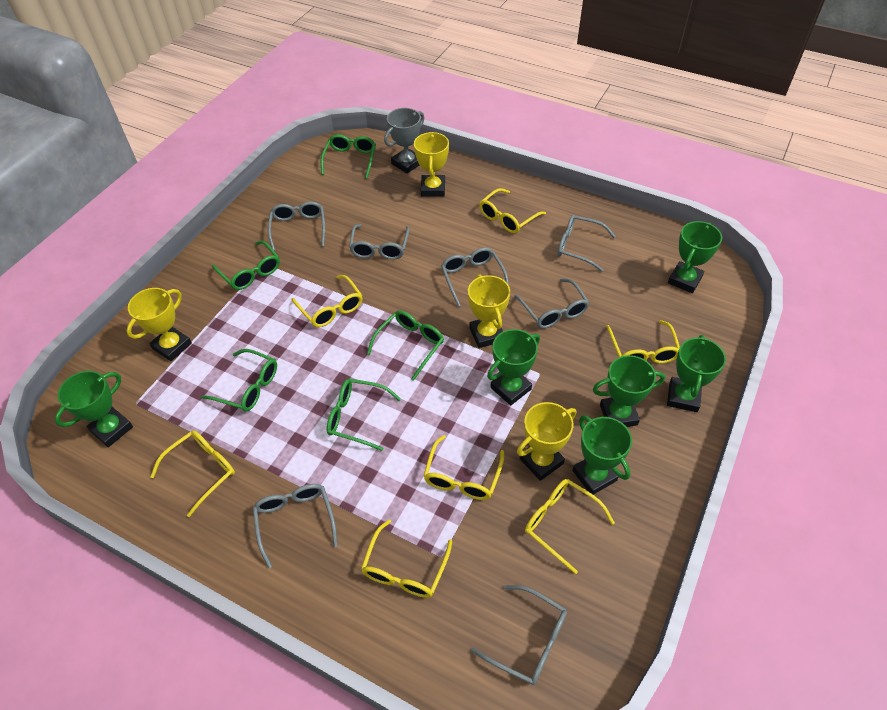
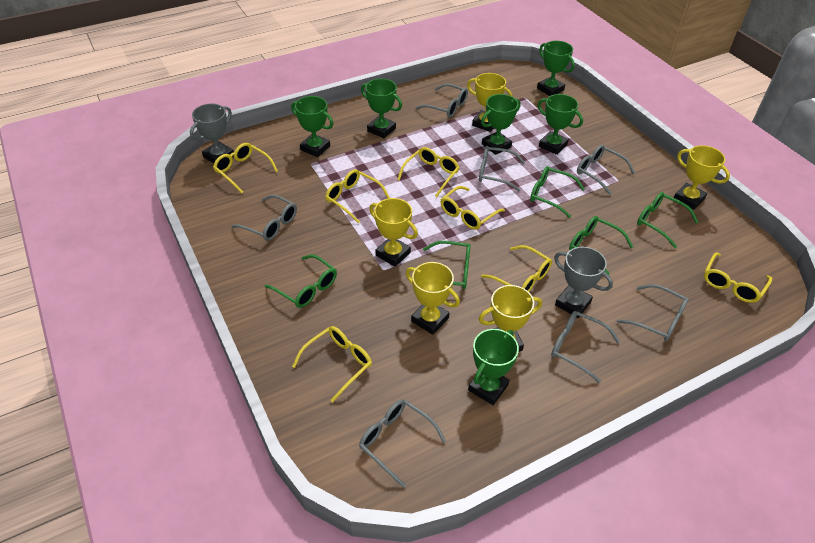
grey trophy: 1 -> 2
yellow trophy: 4 -> 5

